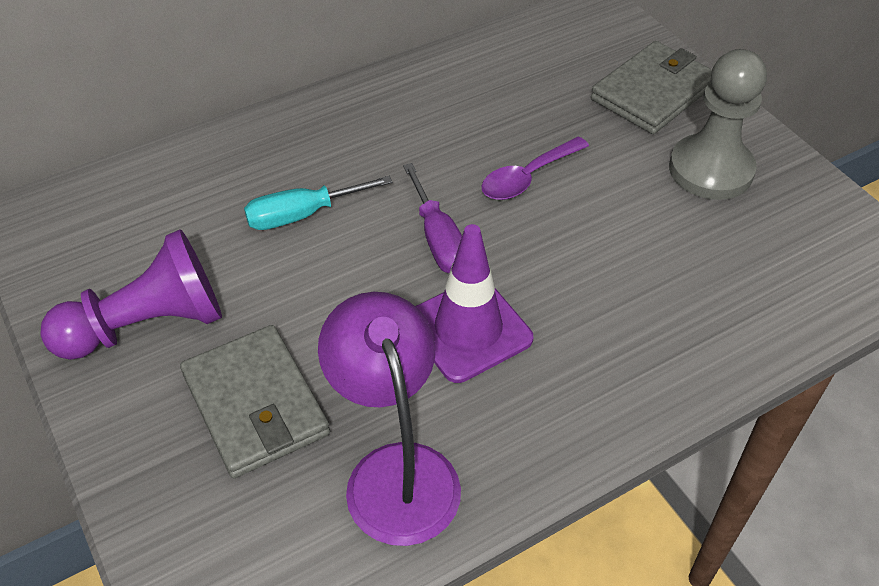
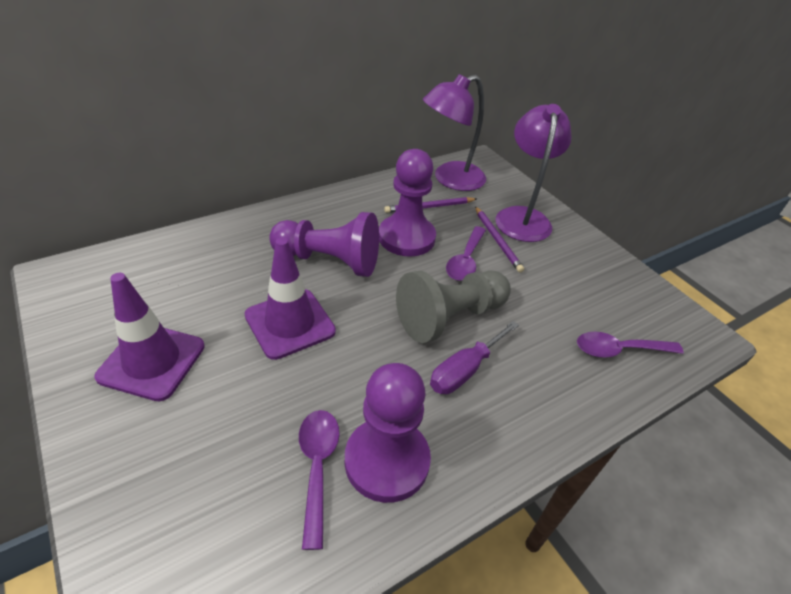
grey wallet: 2 -> 0
purple lamp: 1 -> 2
purple pawn: 1 -> 3
purple pencil: 0 -> 2
purple spoon: 1 -> 3
purple traffic cone: 1 -> 2
turquoise screwdriver: 1 -> 0

